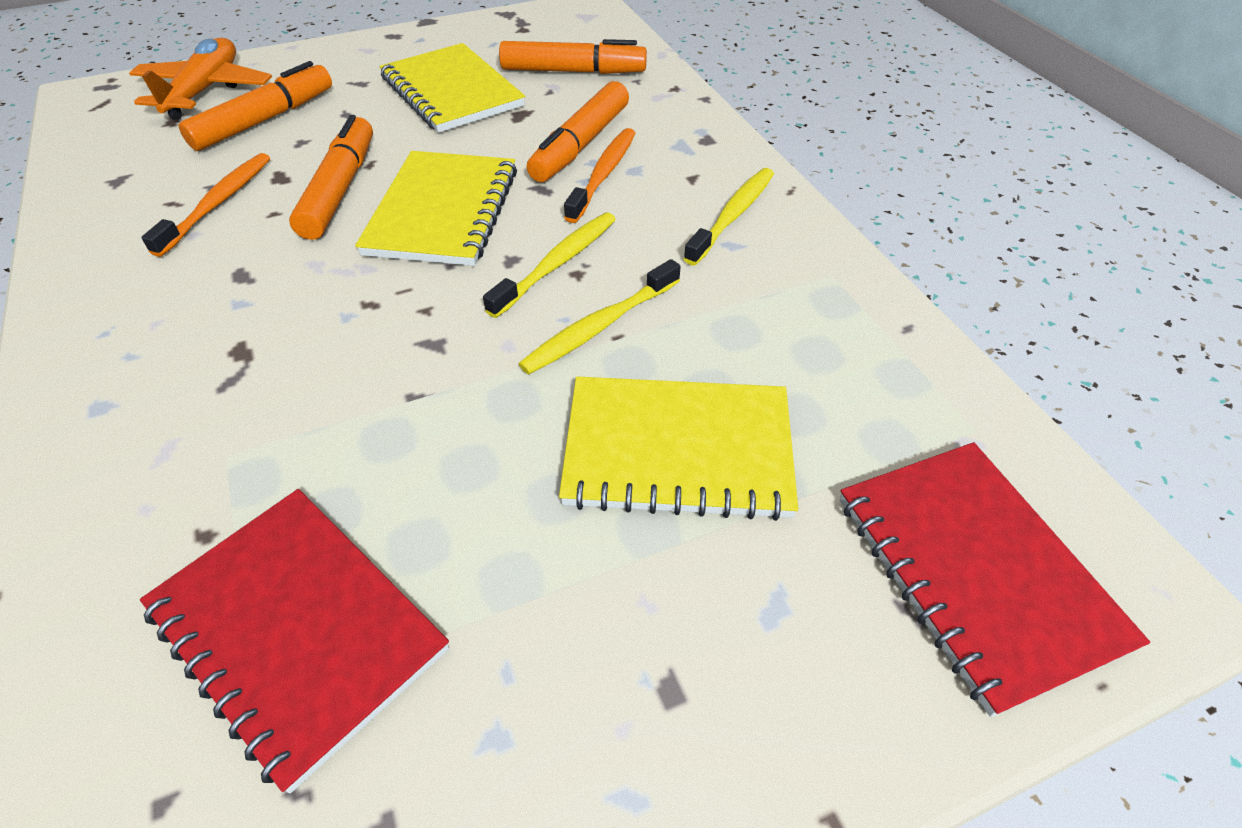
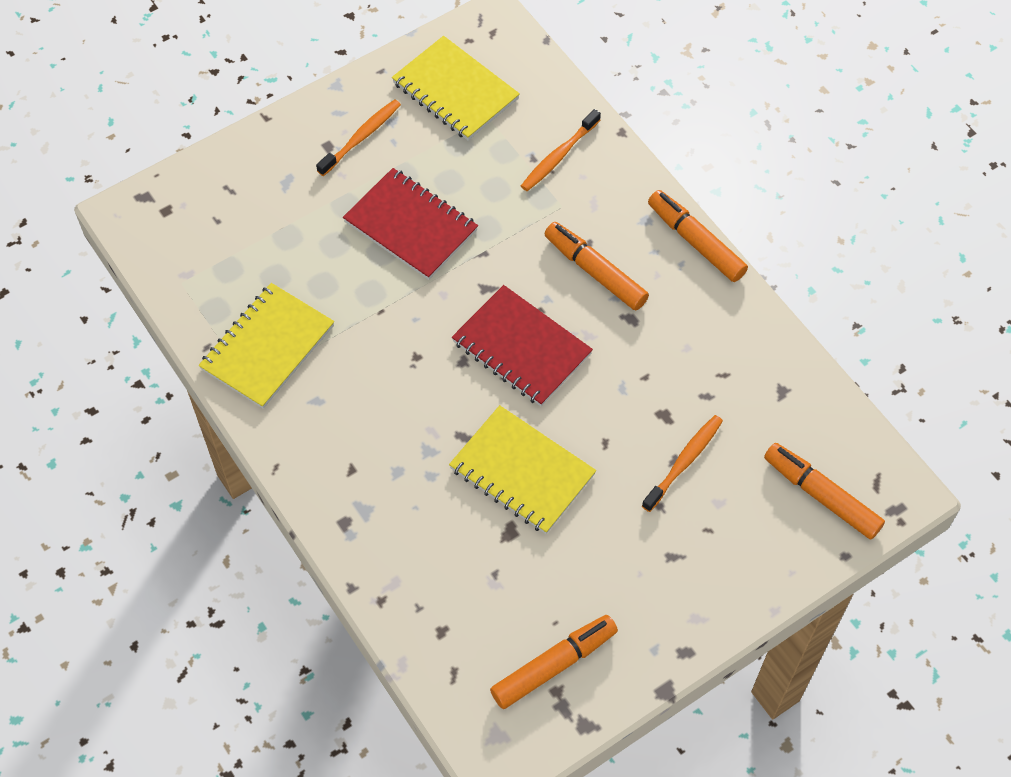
orange plane: 1 -> 0
orange toothbrush: 2 -> 3
yellow toothbrush: 3 -> 0

